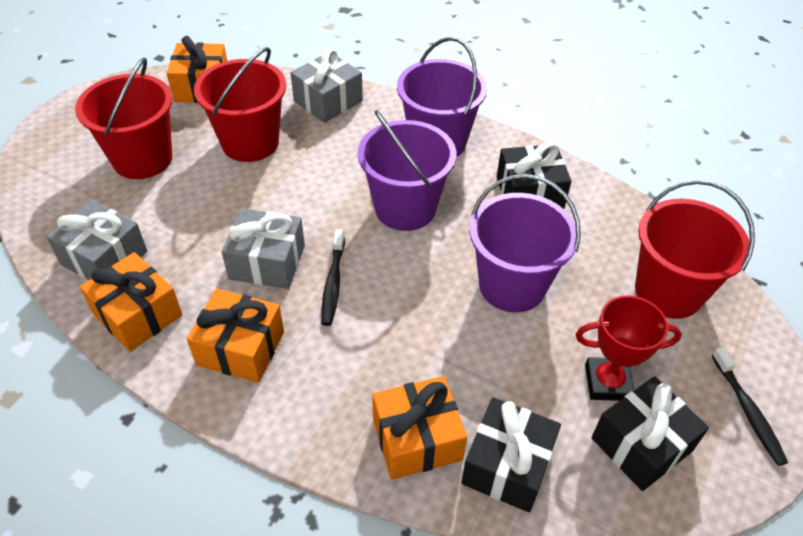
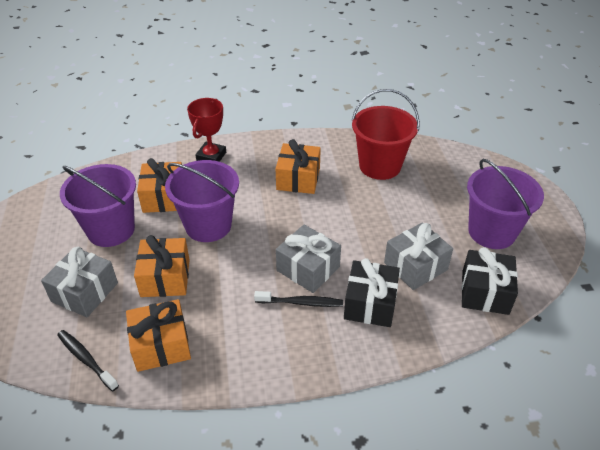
black gift: 3 -> 2
red bucket: 3 -> 1

